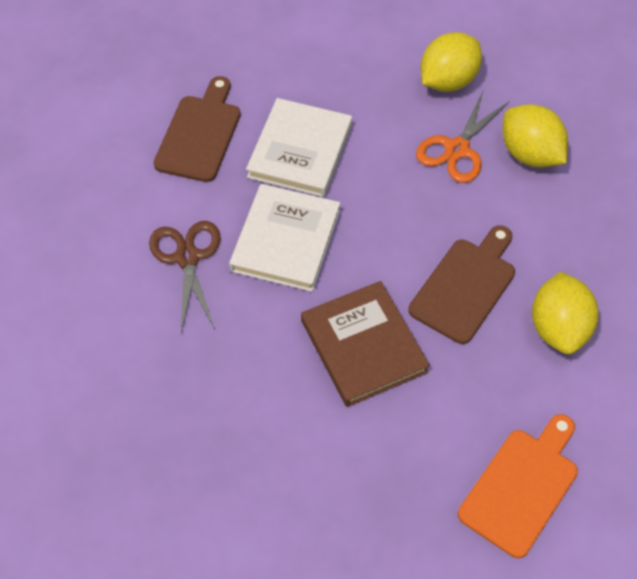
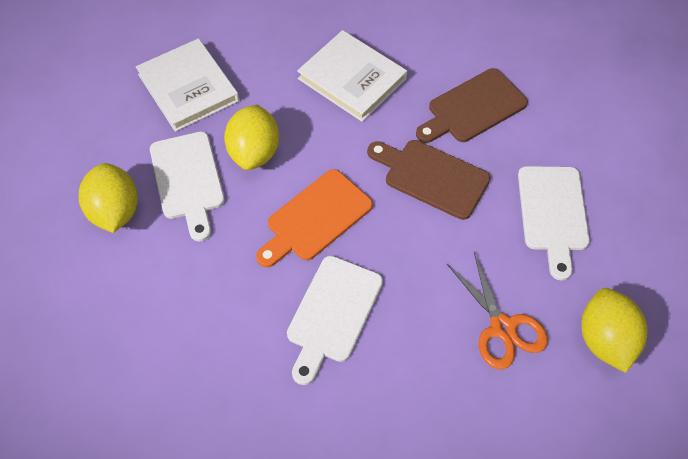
brown book: 1 -> 0
brown scissors: 1 -> 0
white cutting board: 0 -> 3

